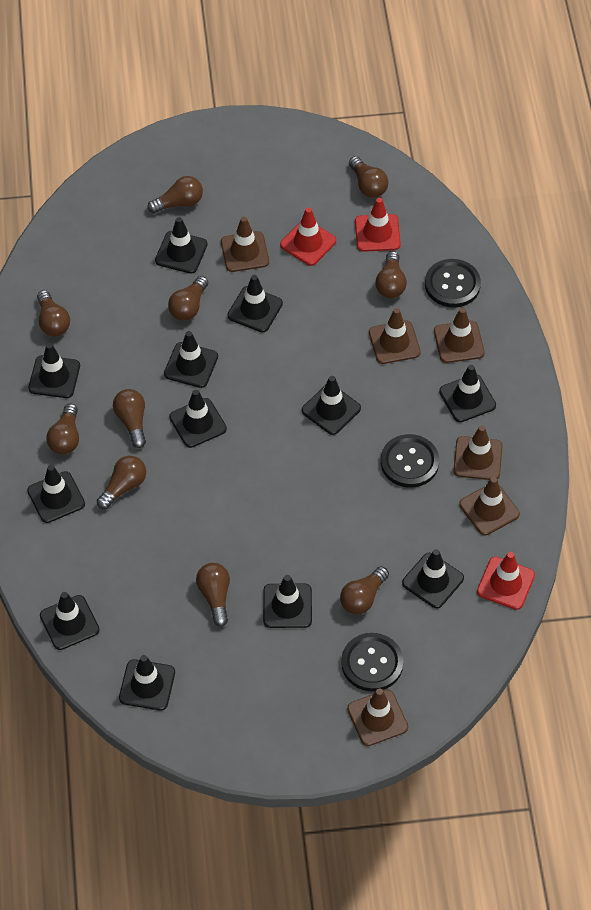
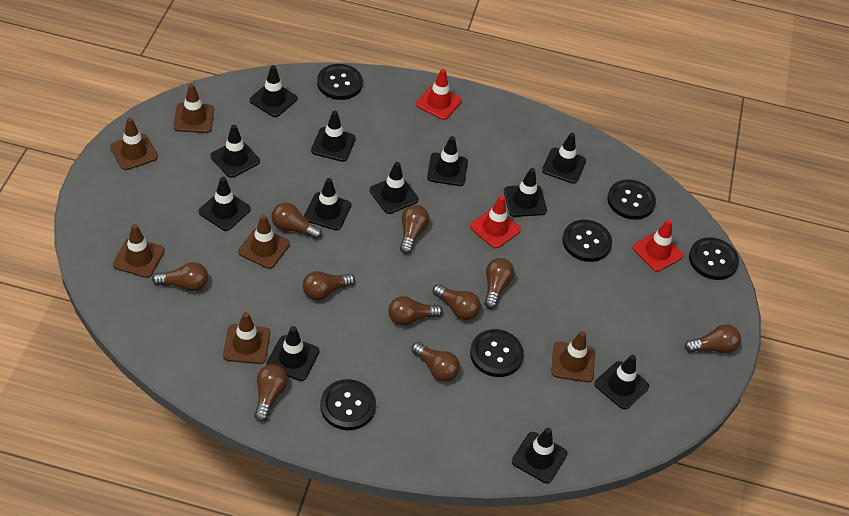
black button: 3 -> 6

